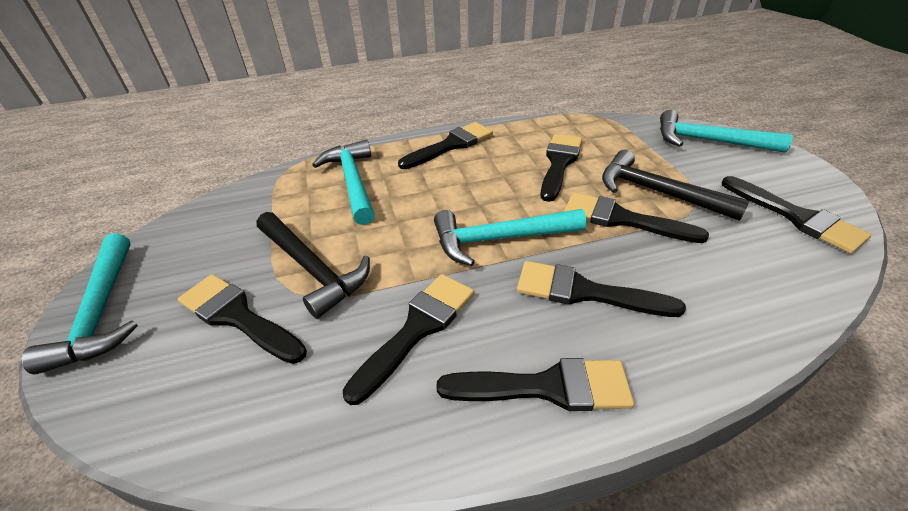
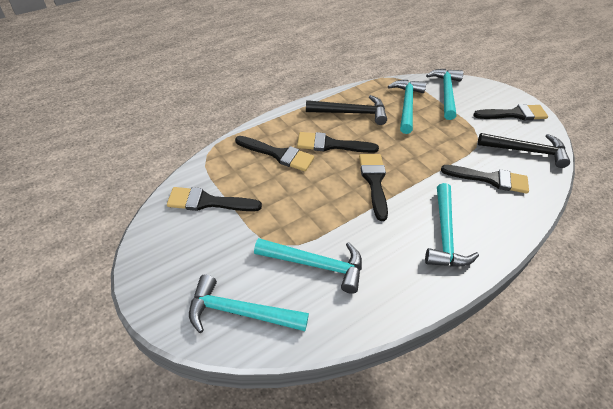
black brush: 8 -> 6
turquoise hammer: 4 -> 5

